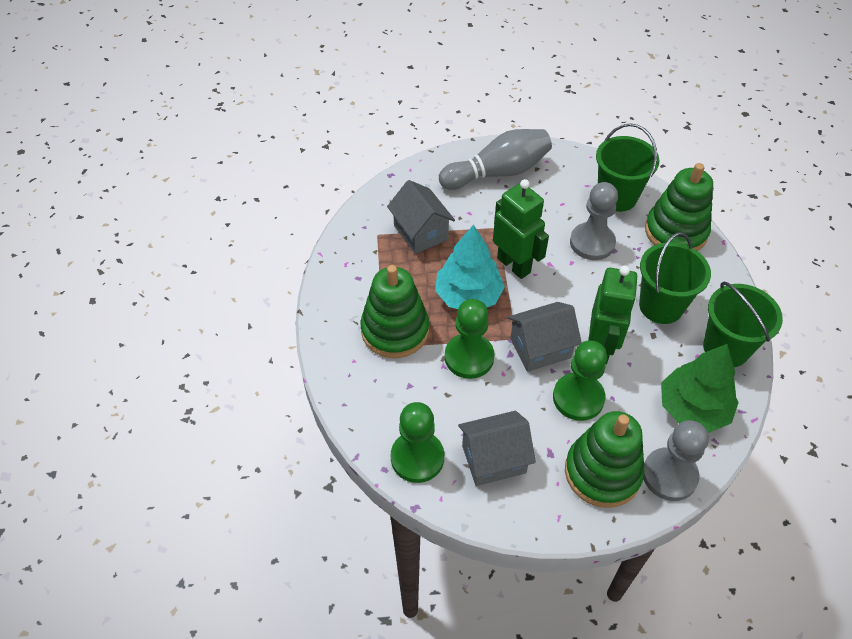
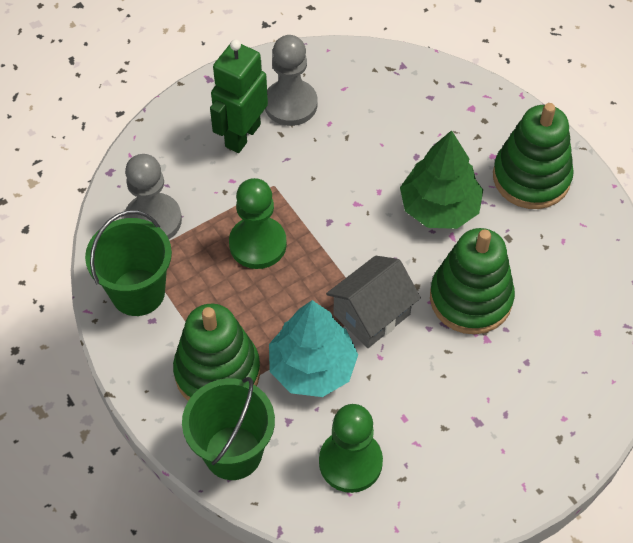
green bucket: 3 -> 2
green pawn: 3 -> 2
green robot: 2 -> 1
grey bowling pin: 1 -> 0
grey house: 3 -> 1

